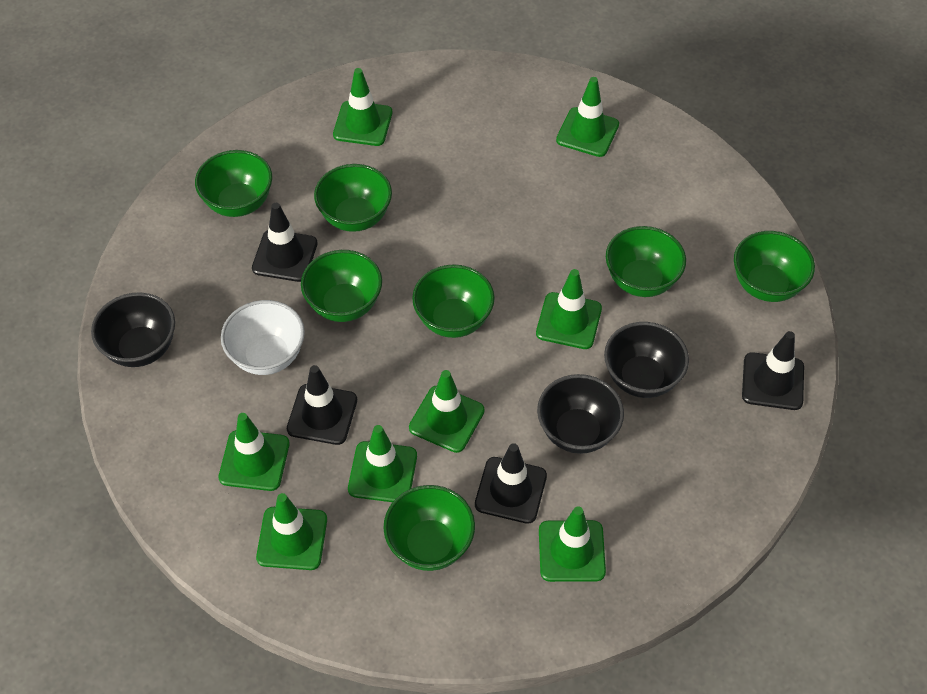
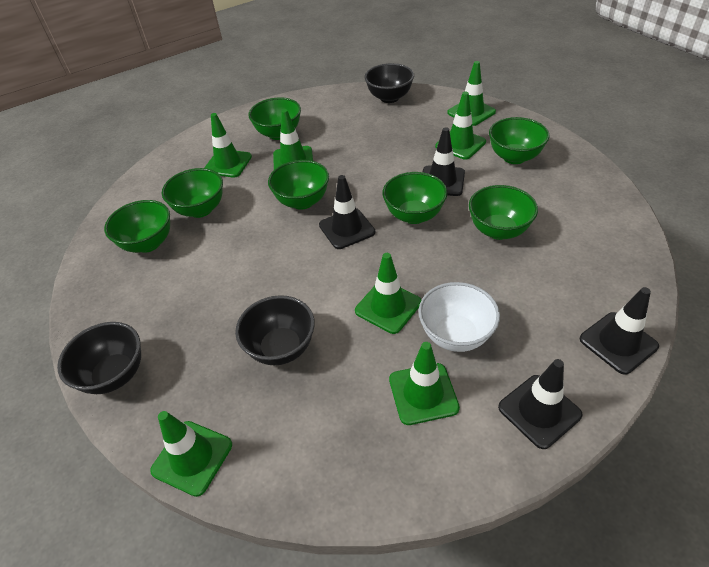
green traffic cone: 8 -> 7

